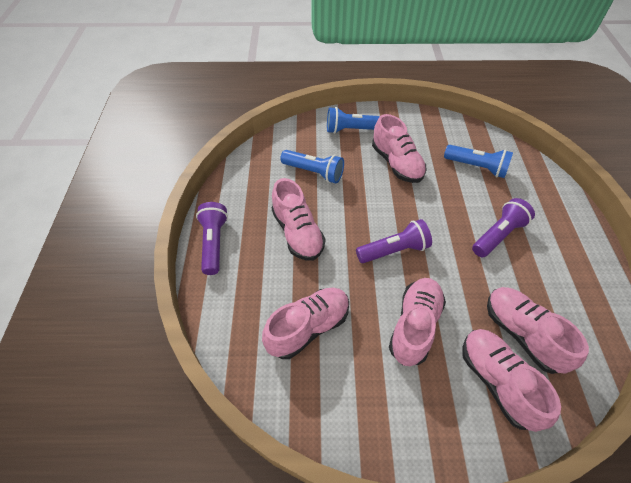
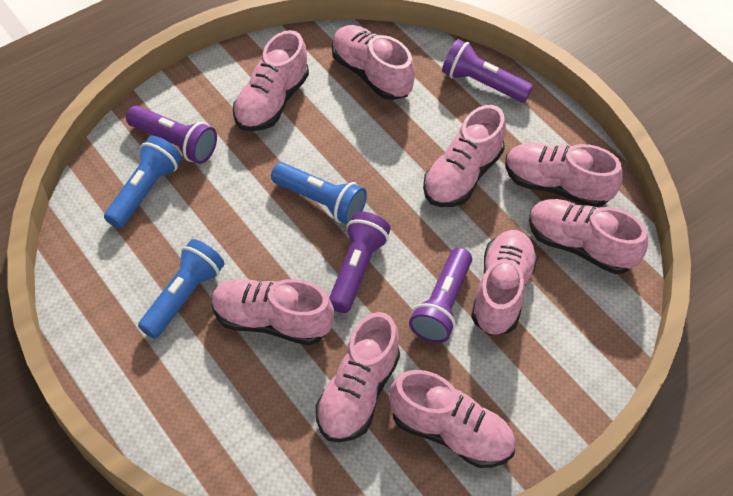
pink shoe: 6 -> 9
purple flashlight: 3 -> 4

